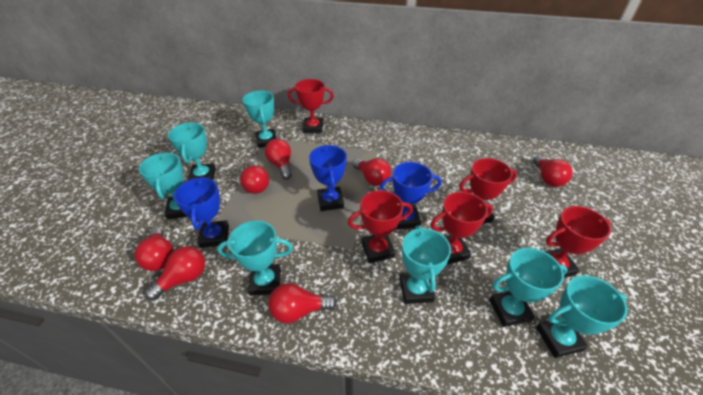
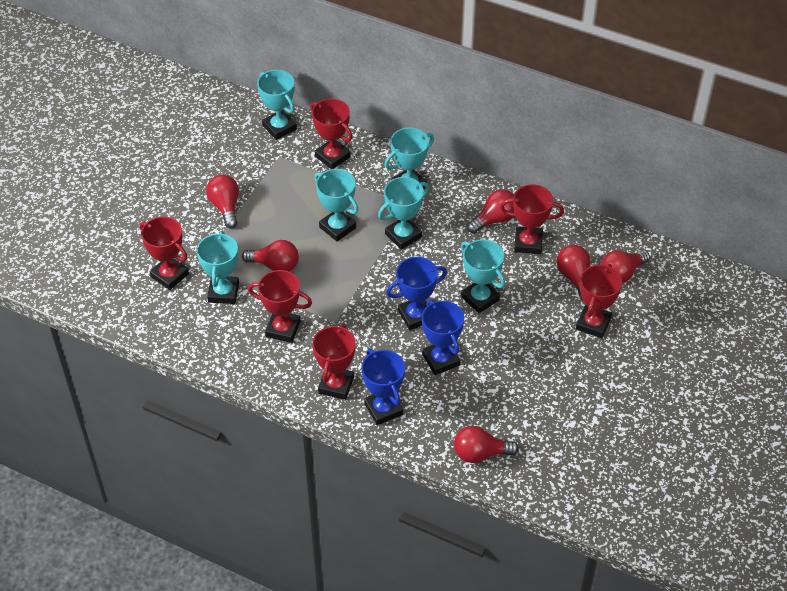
red light bulb: 7 -> 6
red trophy: 5 -> 6
turquoise trophy: 7 -> 6

